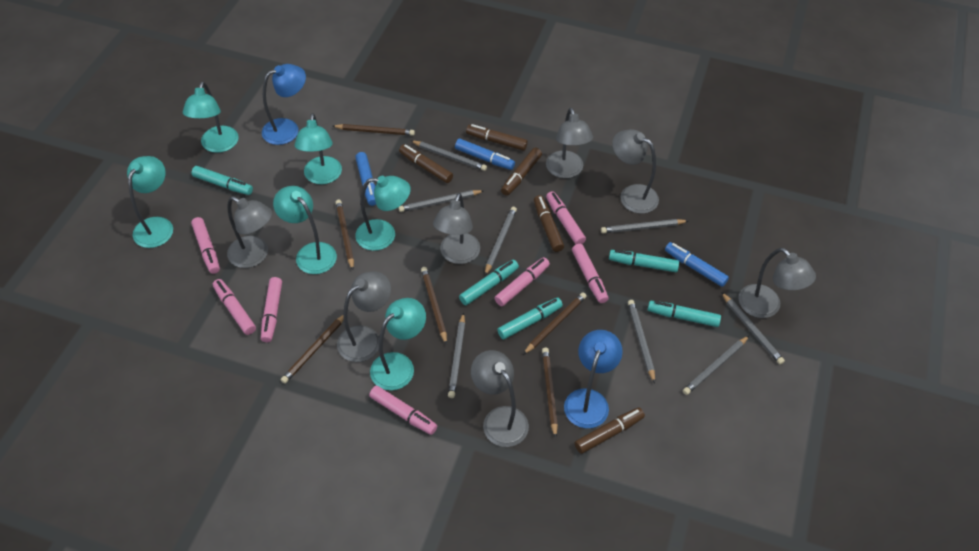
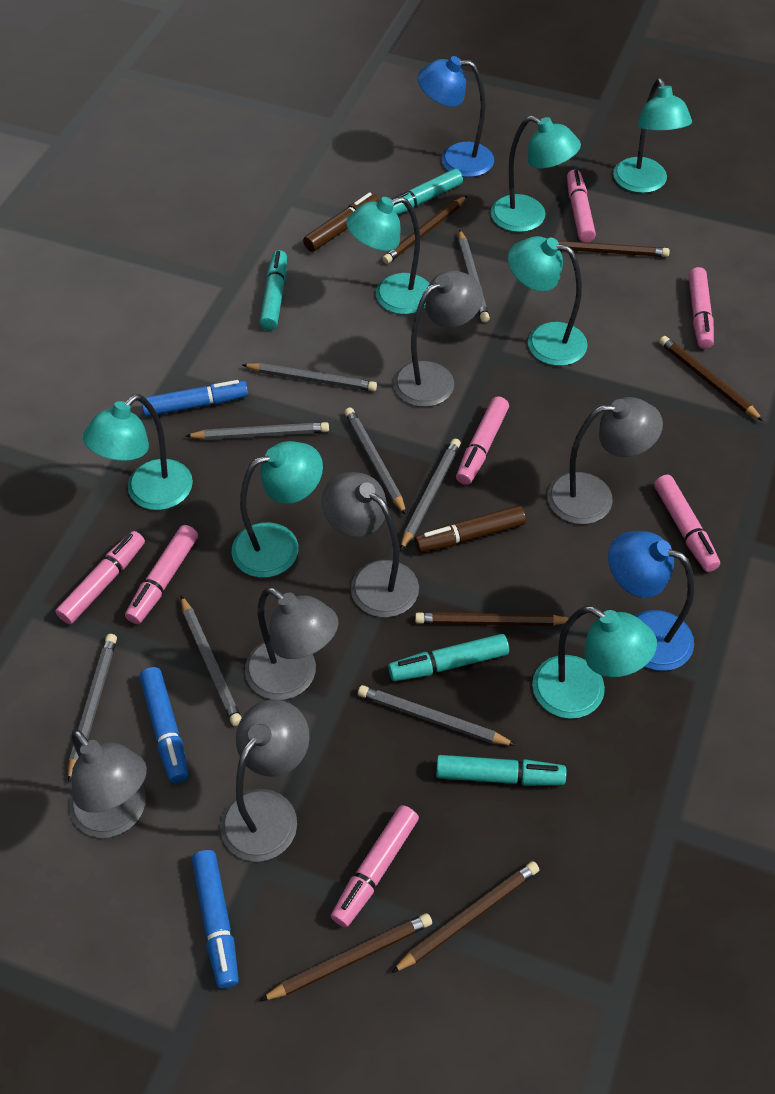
brown marker: 5 -> 2
grey lamp: 7 -> 6
turquoise lamp: 6 -> 7
turquoise marker: 5 -> 4

